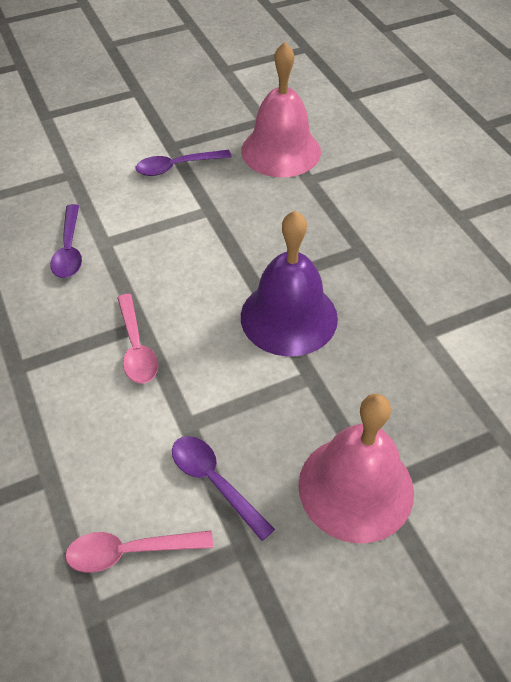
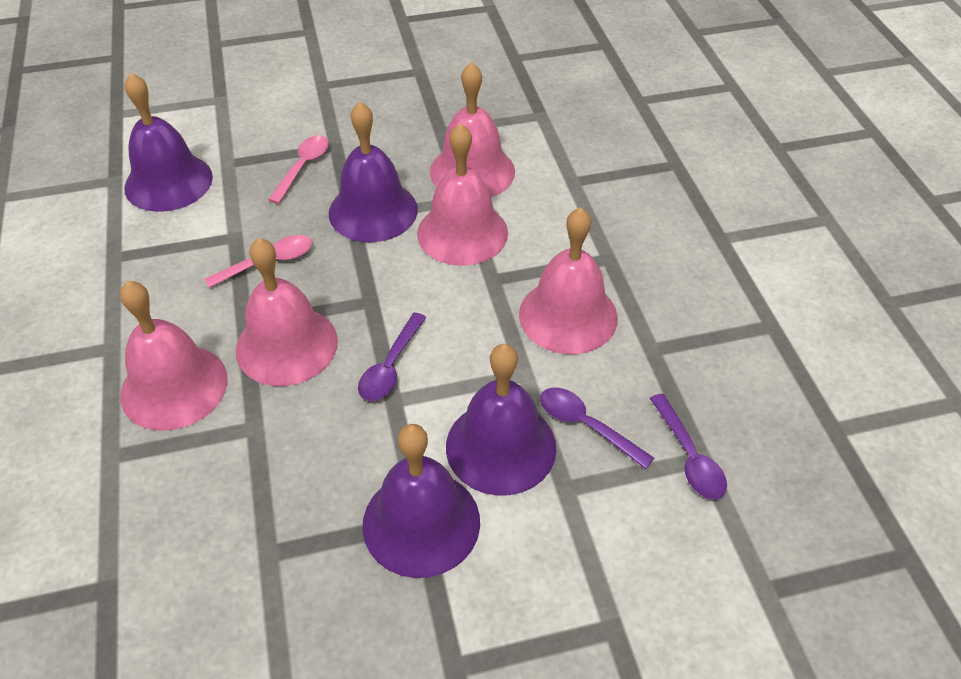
pink bell: 2 -> 5
purple bell: 1 -> 4

